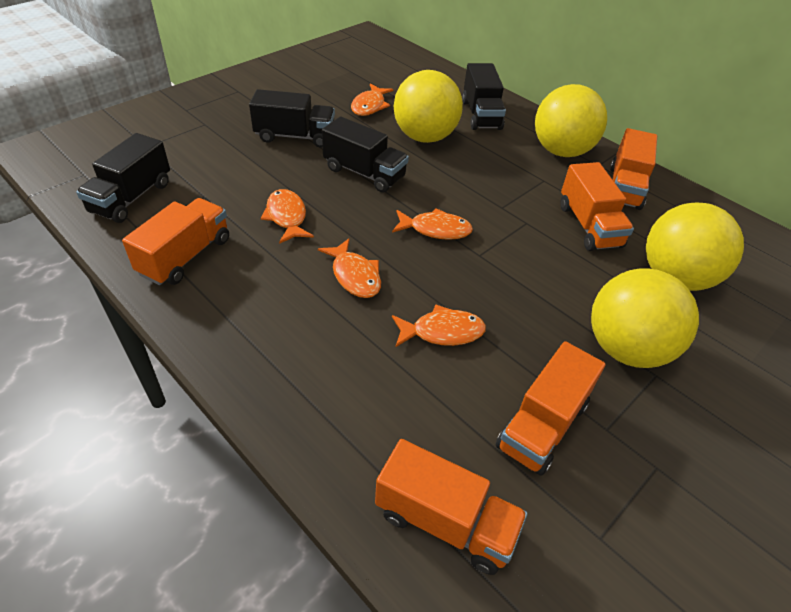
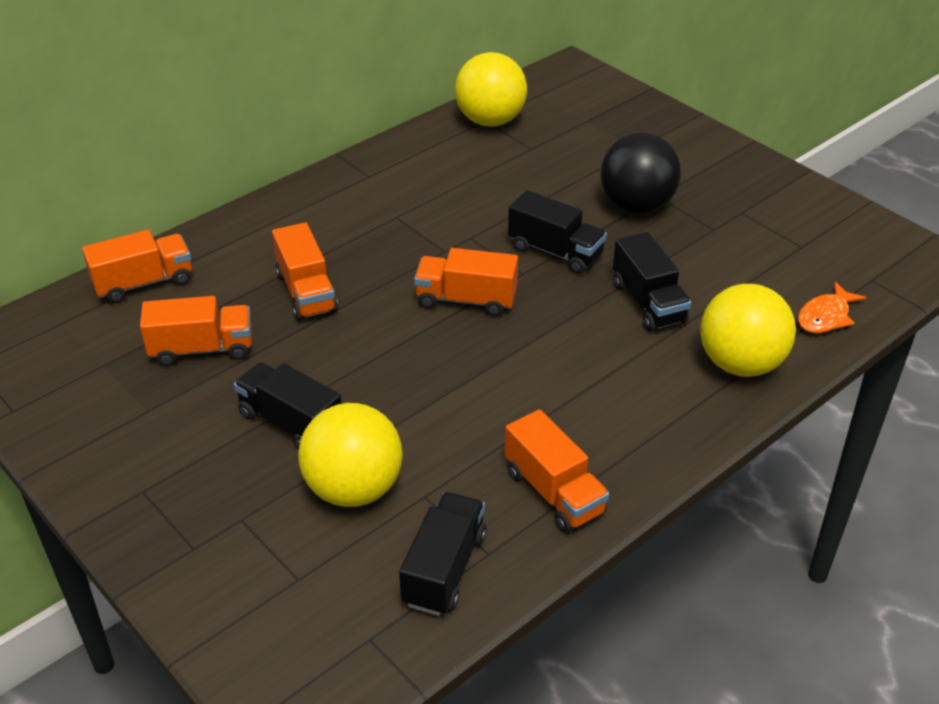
black ball: 0 -> 1
orange fish: 5 -> 1
yellow ball: 4 -> 3

